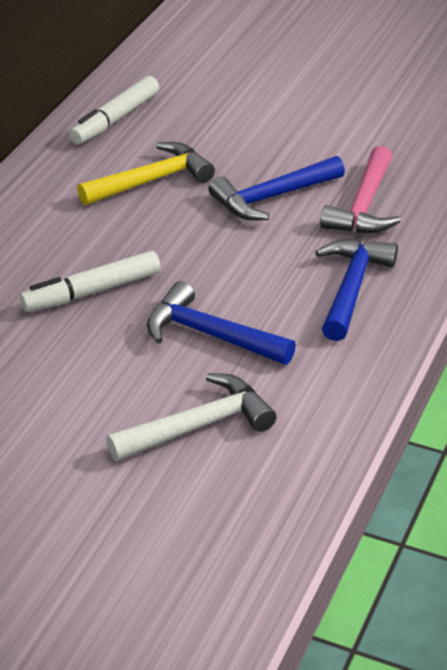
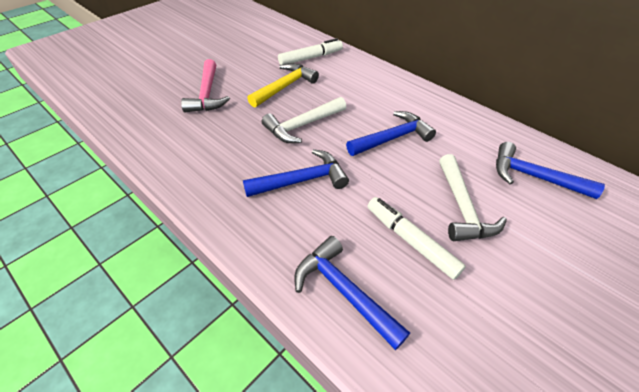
blue hammer: 3 -> 4
white hammer: 1 -> 2

